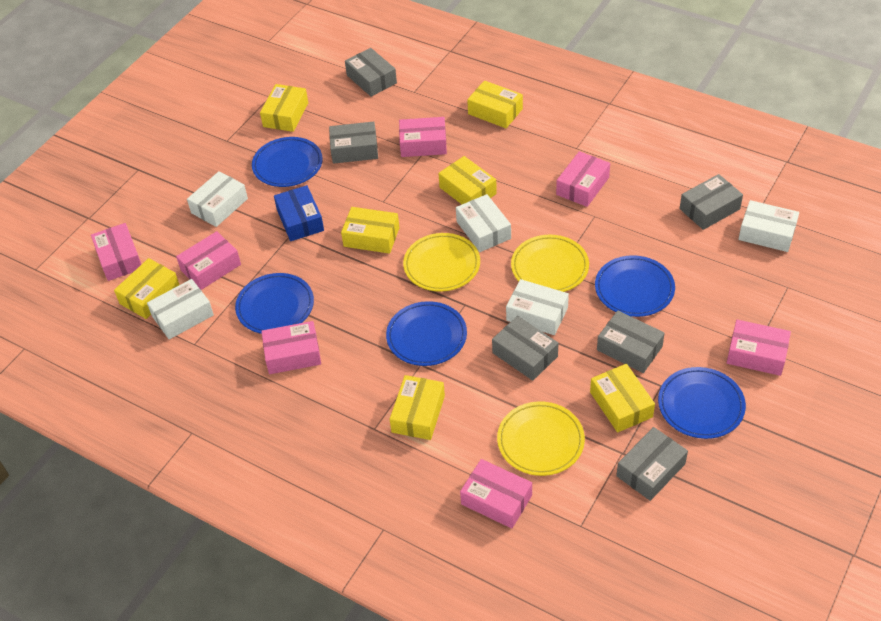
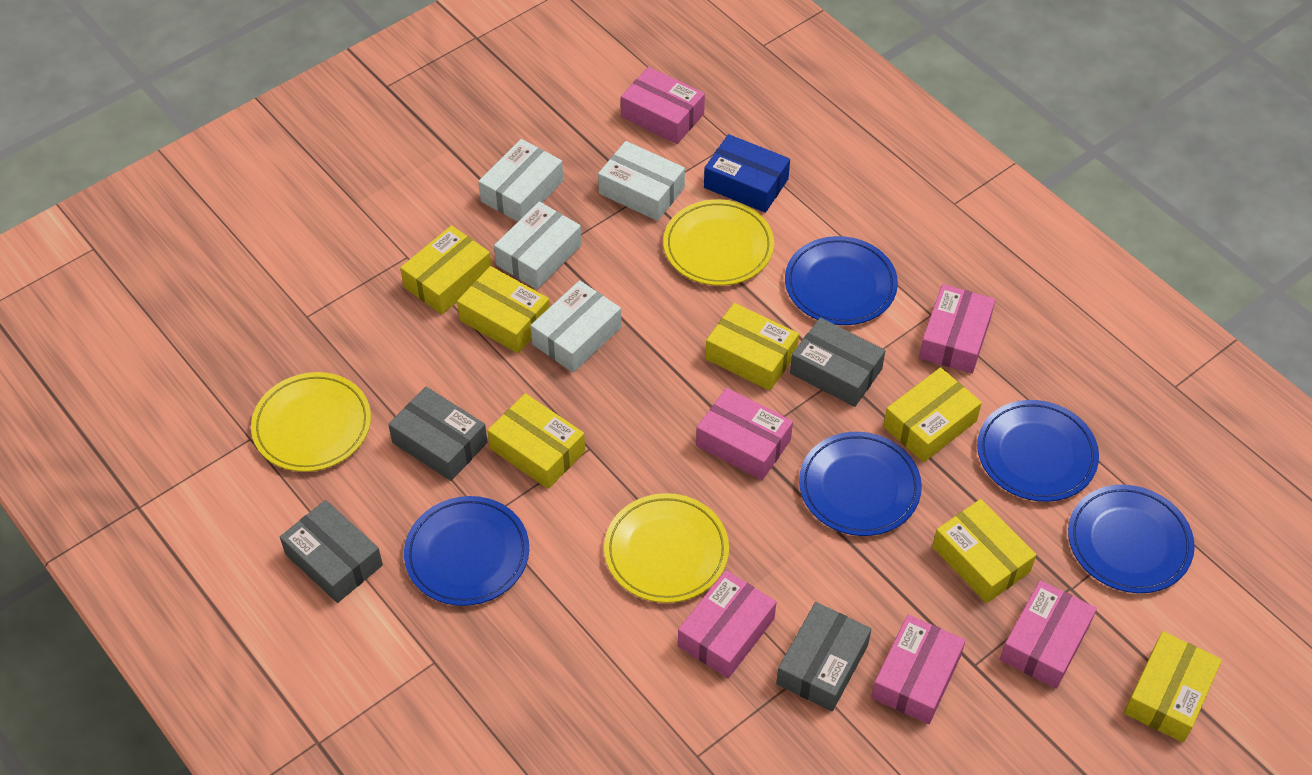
grey box: 6 -> 4
pink box: 7 -> 6
white box: 5 -> 4

